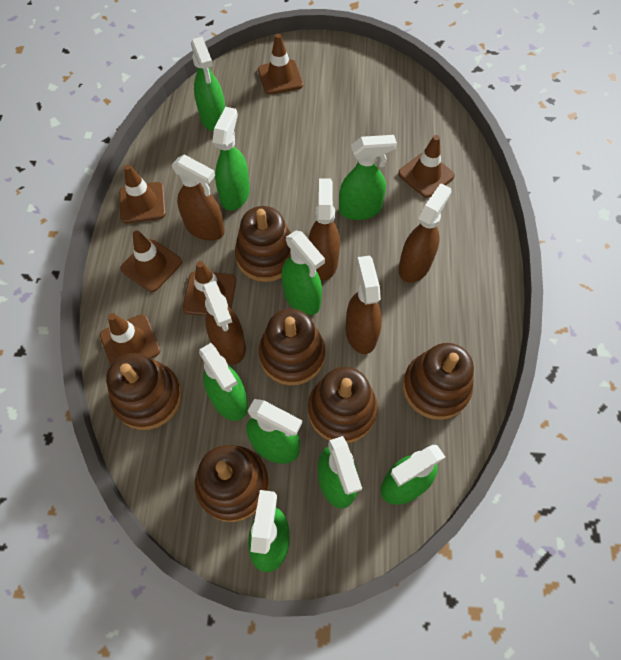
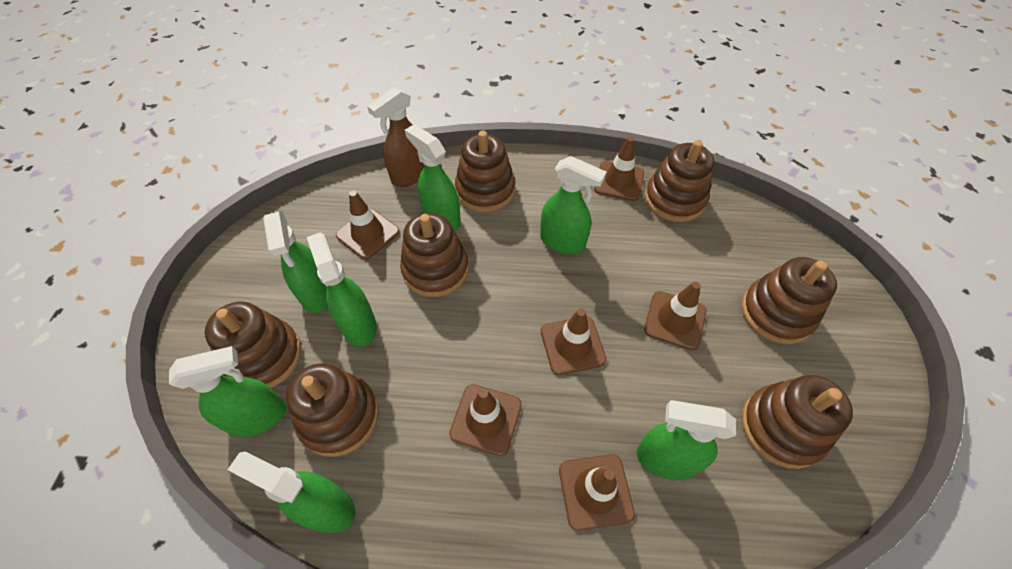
brown spray bottle: 5 -> 1
brown stacking toy: 6 -> 7
green spray bottle: 9 -> 7

